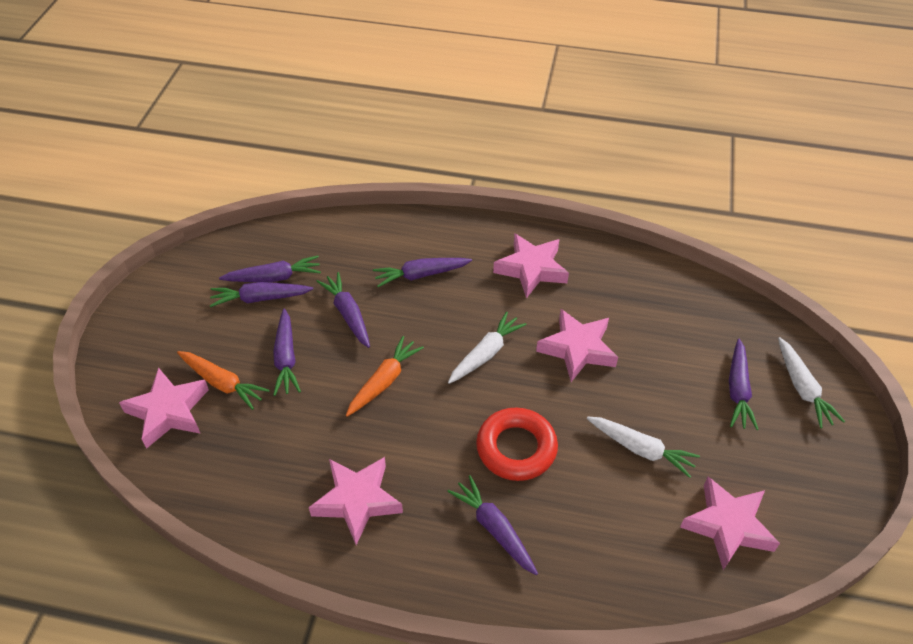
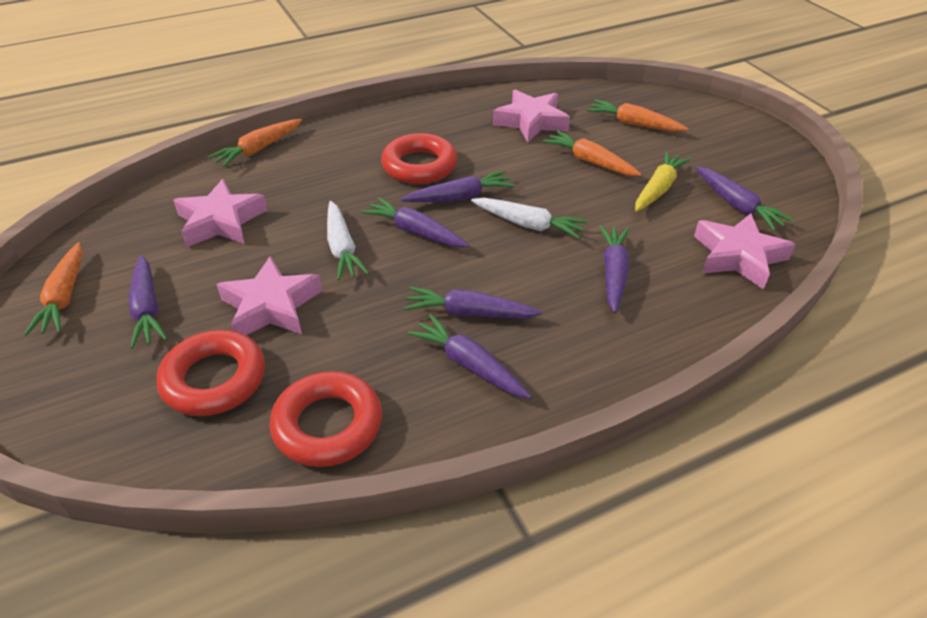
orange carrot: 2 -> 4
pink star: 5 -> 4
red ring: 1 -> 3
white carrot: 3 -> 2
yellow carrot: 0 -> 1

